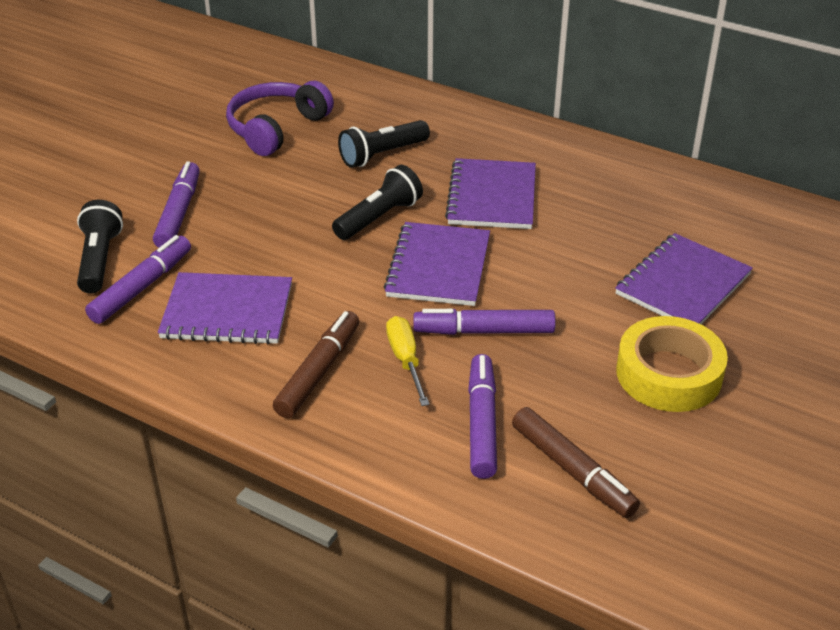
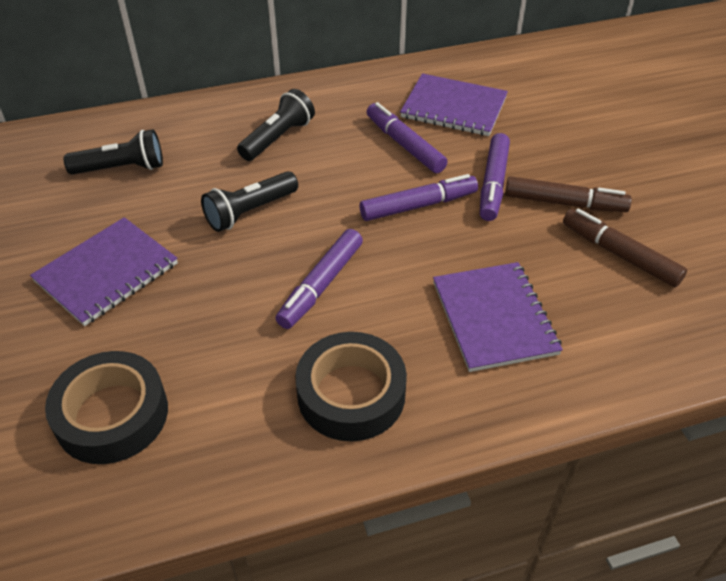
black tape: 0 -> 2
purple headphones: 1 -> 0
purple notebook: 4 -> 3
yellow screwdriver: 1 -> 0
yellow tape: 1 -> 0

